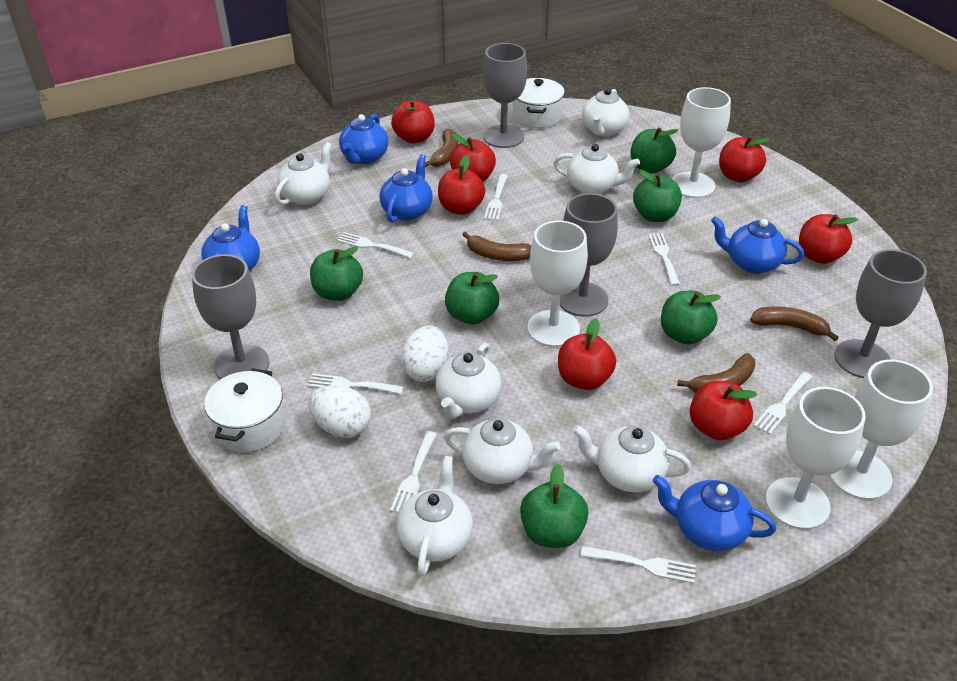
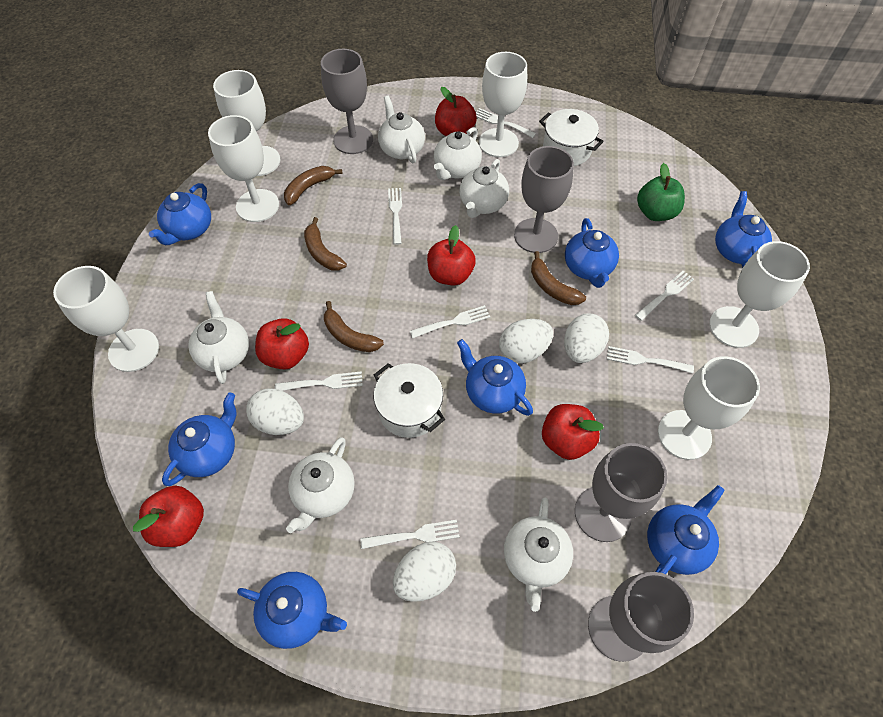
blue teapot: 5 -> 7
green apple: 6 -> 1
red apple: 7 -> 5
white egg: 2 -> 4
white goblet: 4 -> 6
white teapot: 7 -> 6

